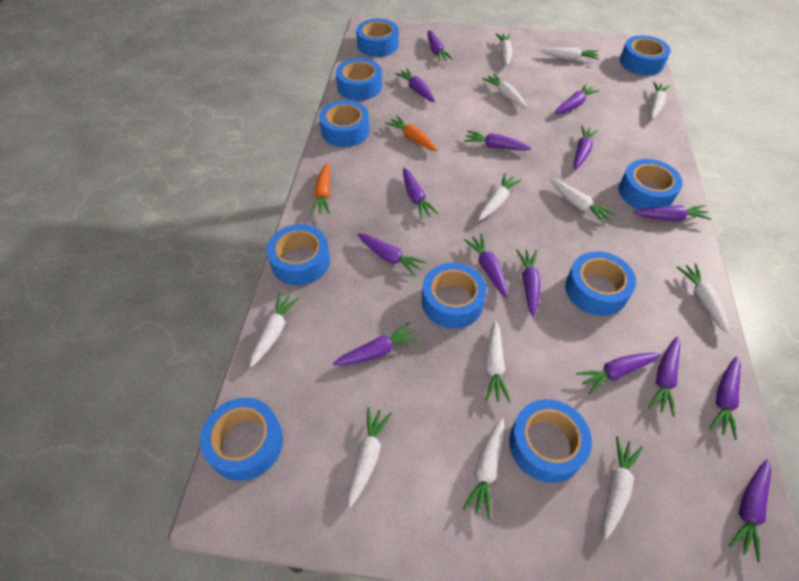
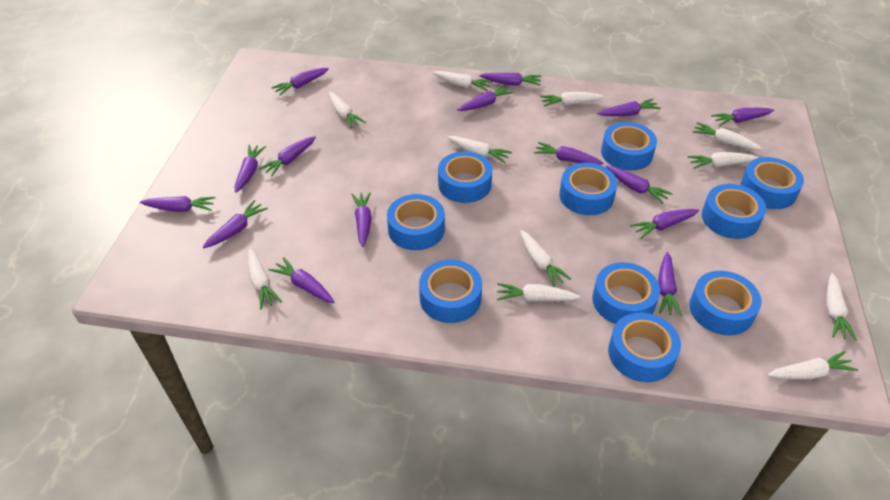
orange carrot: 2 -> 0
white carrot: 12 -> 11

